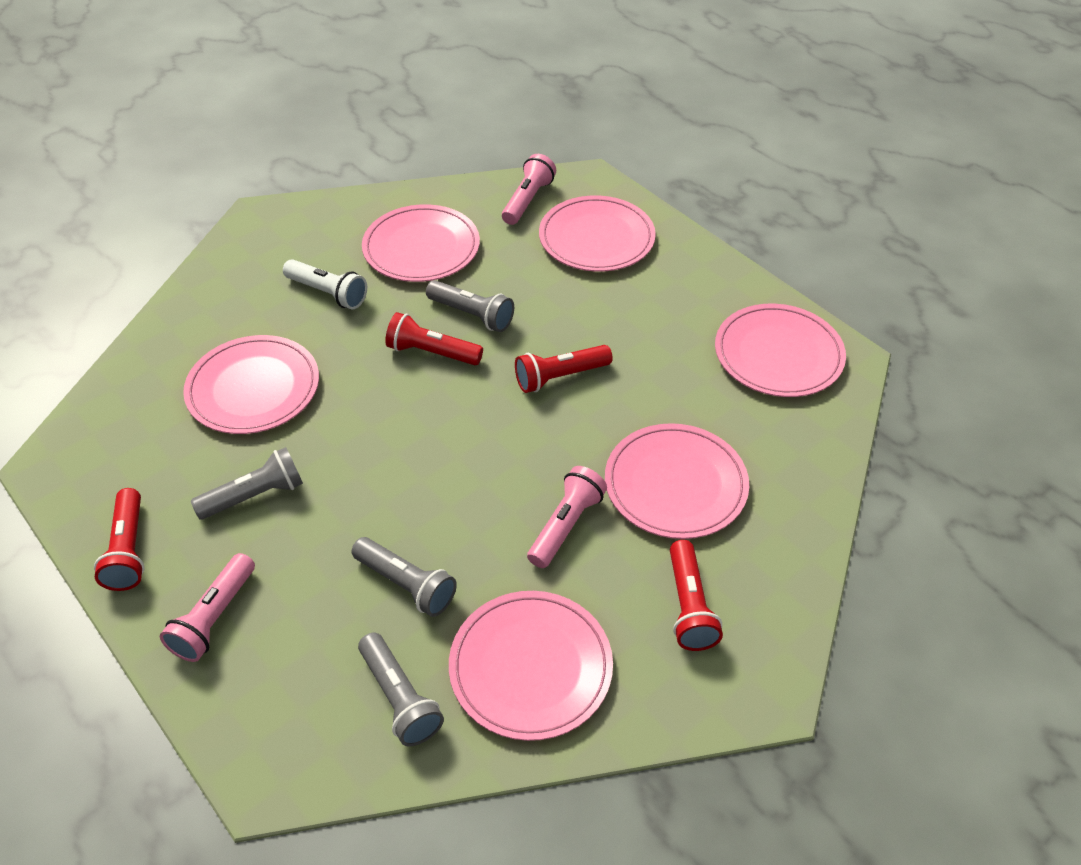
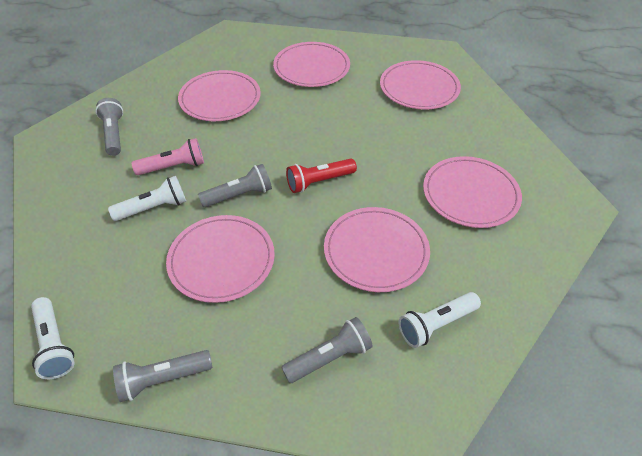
pink flashlight: 3 -> 1
red flashlight: 4 -> 1
white flashlight: 1 -> 3

